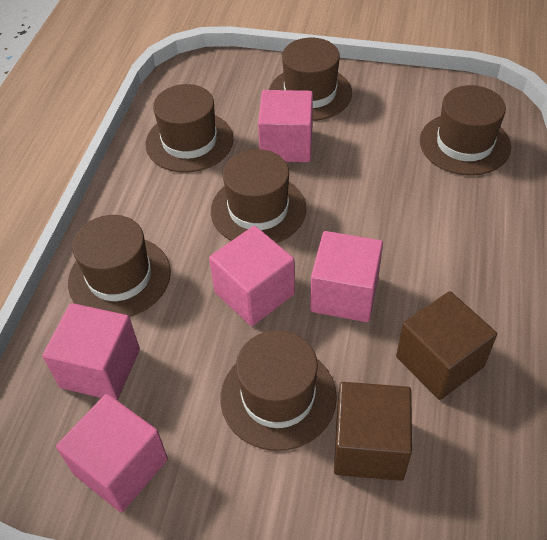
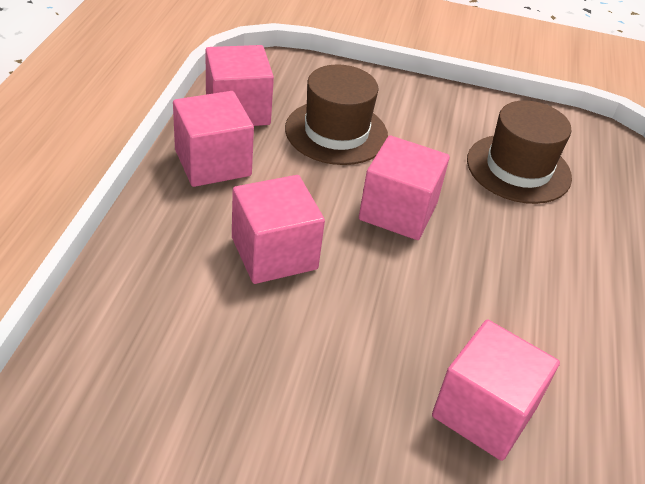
brown cube: 2 -> 0
brown hat: 6 -> 2

